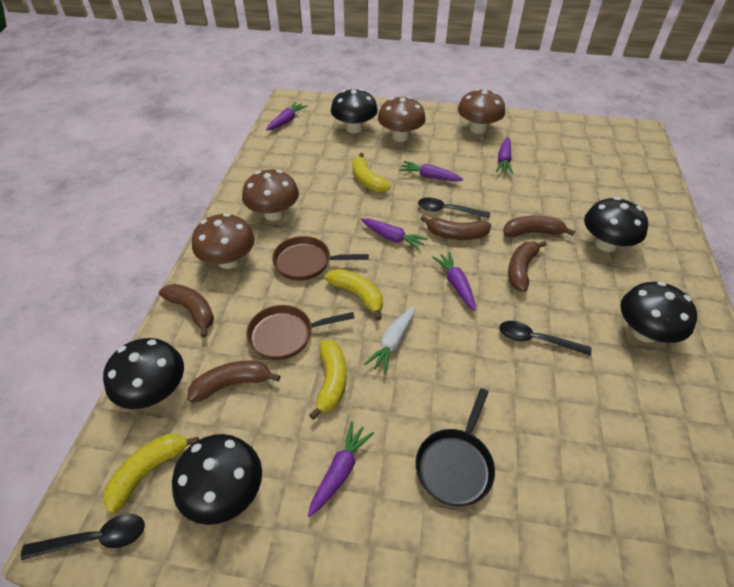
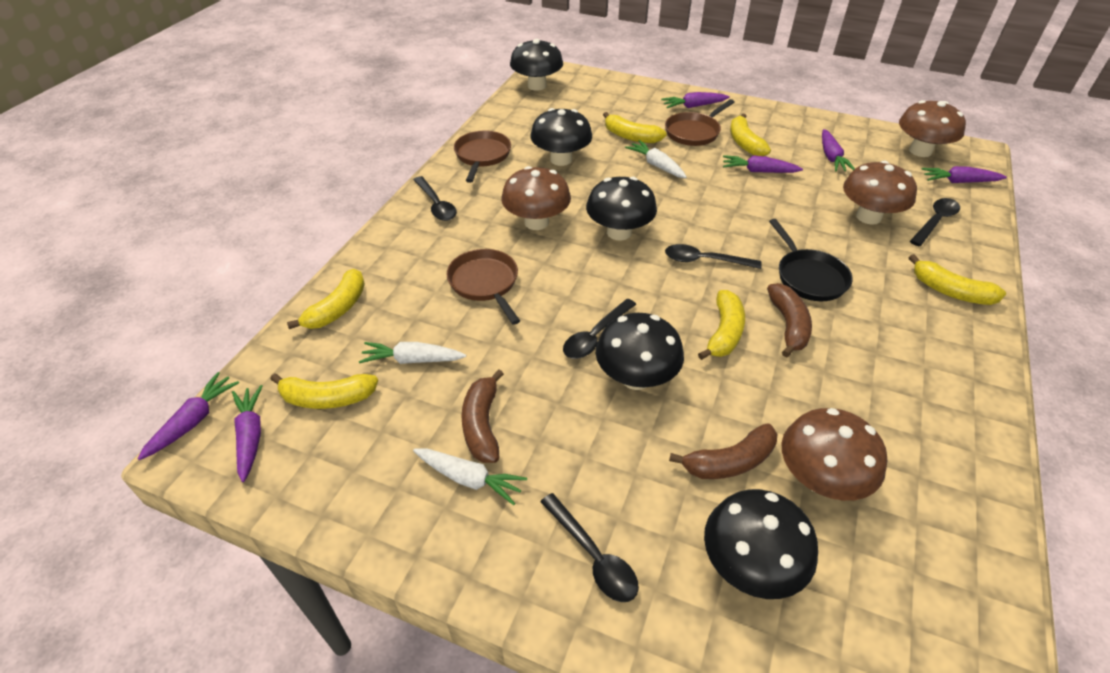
black spoon: 3 -> 5
brown banana: 5 -> 3
brown pan: 2 -> 3
white carrot: 1 -> 3
yellow banana: 4 -> 6

